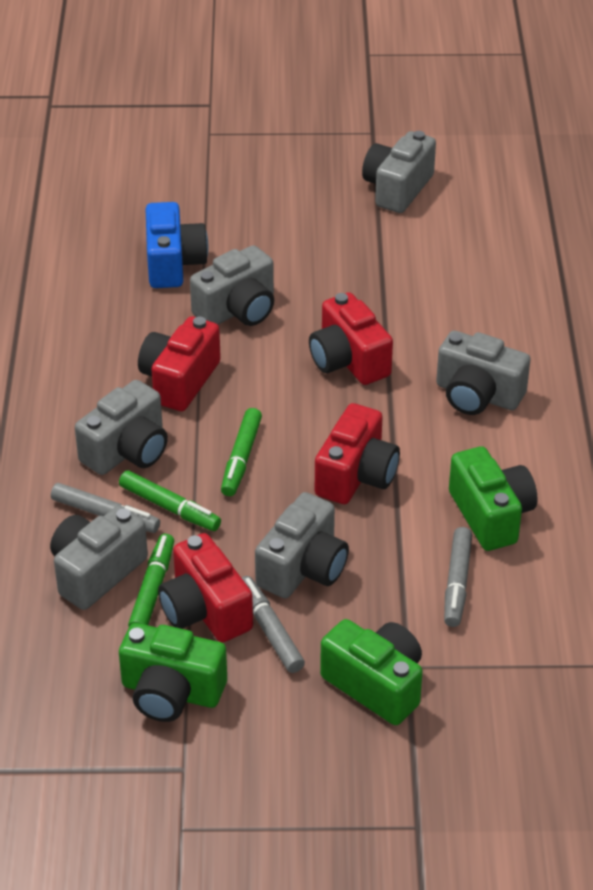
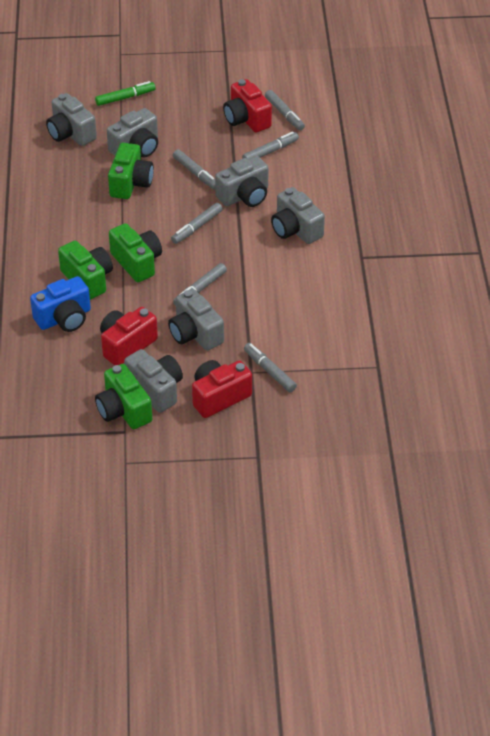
green camera: 3 -> 4
green marker: 3 -> 1
grey marker: 3 -> 6
red camera: 4 -> 3

